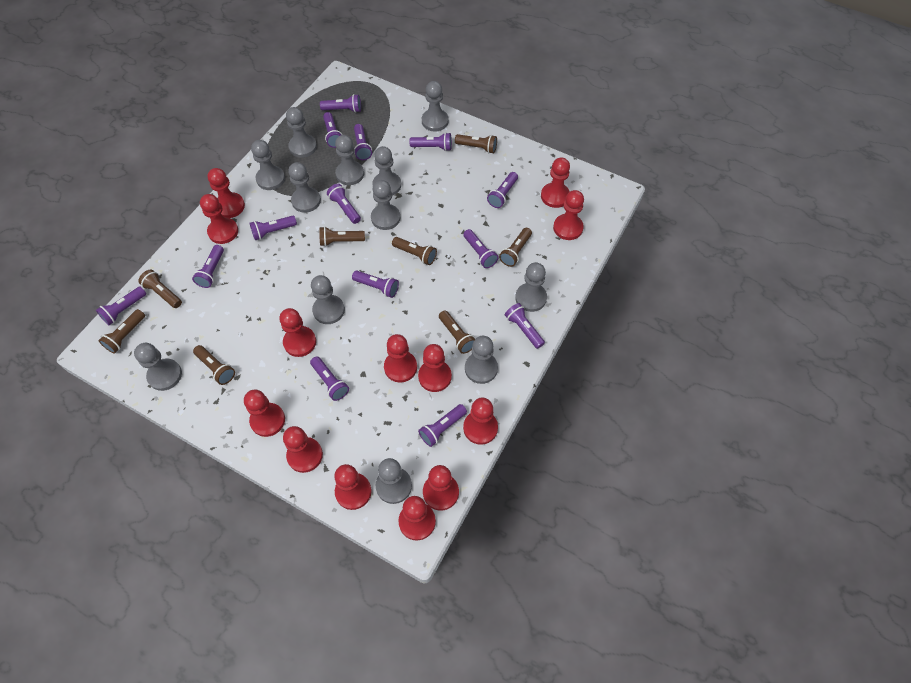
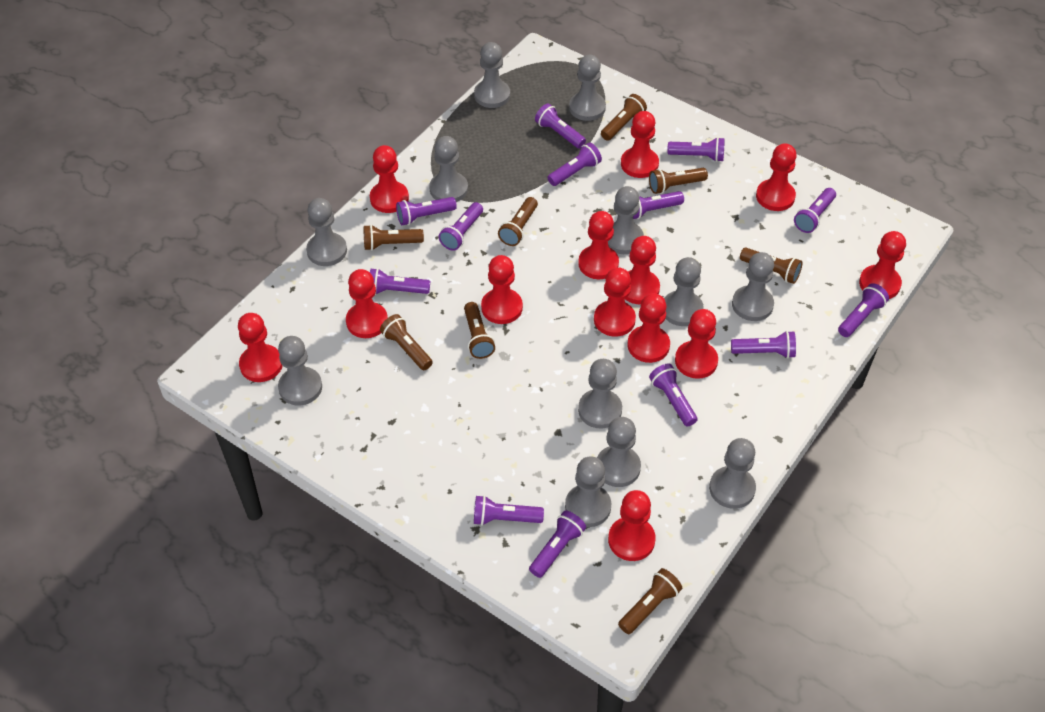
purple flashlight: 14 -> 13

